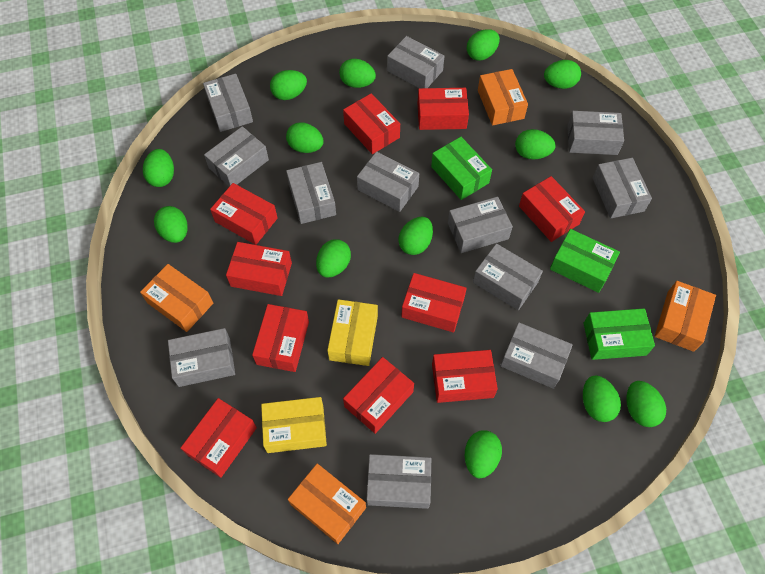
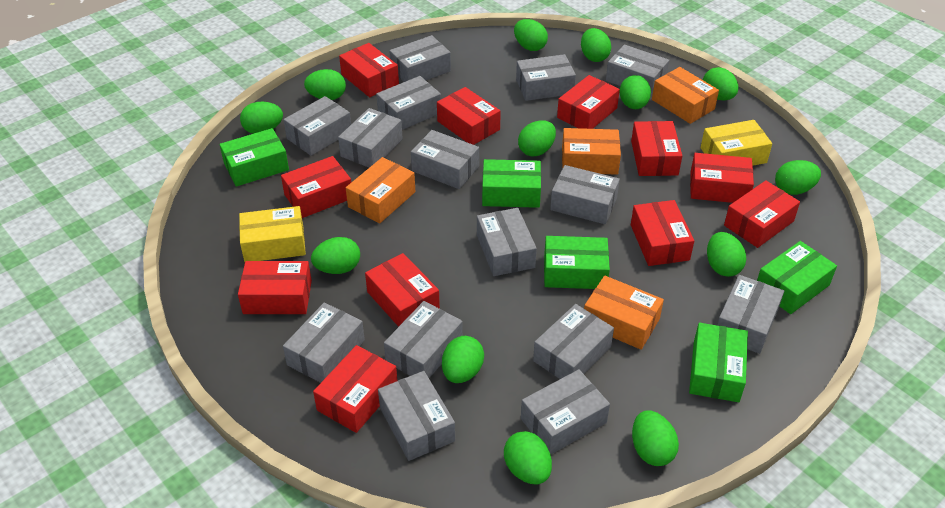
green box: 3 -> 5
grey box: 12 -> 15
red box: 10 -> 11

